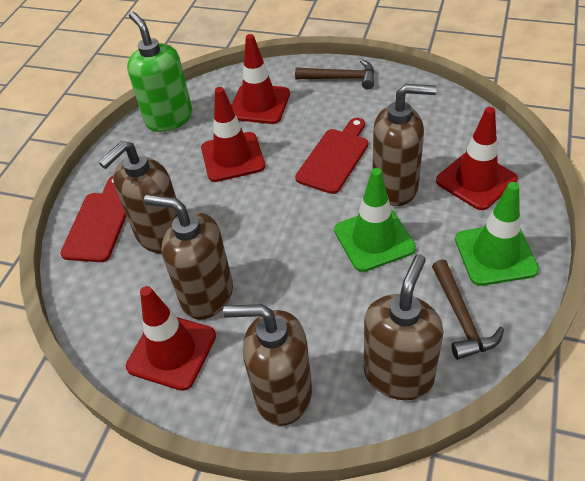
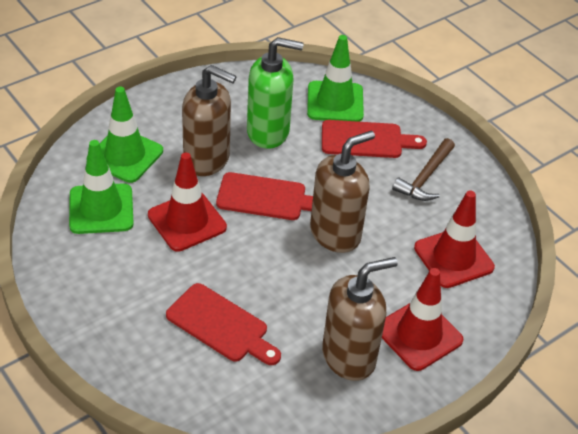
brown hammer: 2 -> 1
brown soap dispenser: 5 -> 3
green traffic cone: 2 -> 3
red cutting board: 2 -> 3
red traffic cone: 4 -> 3

